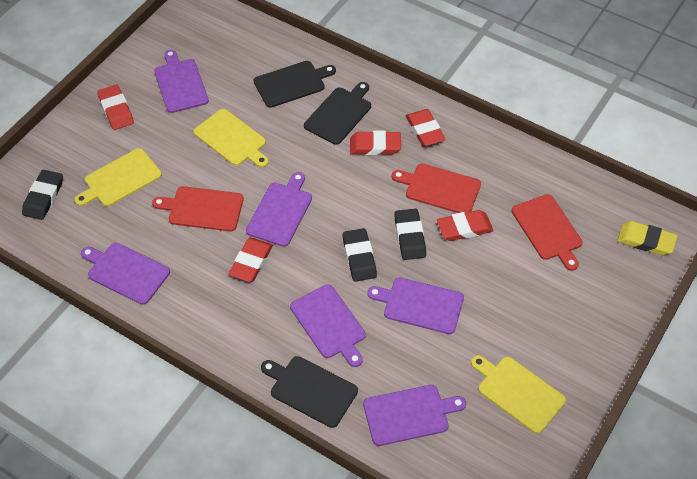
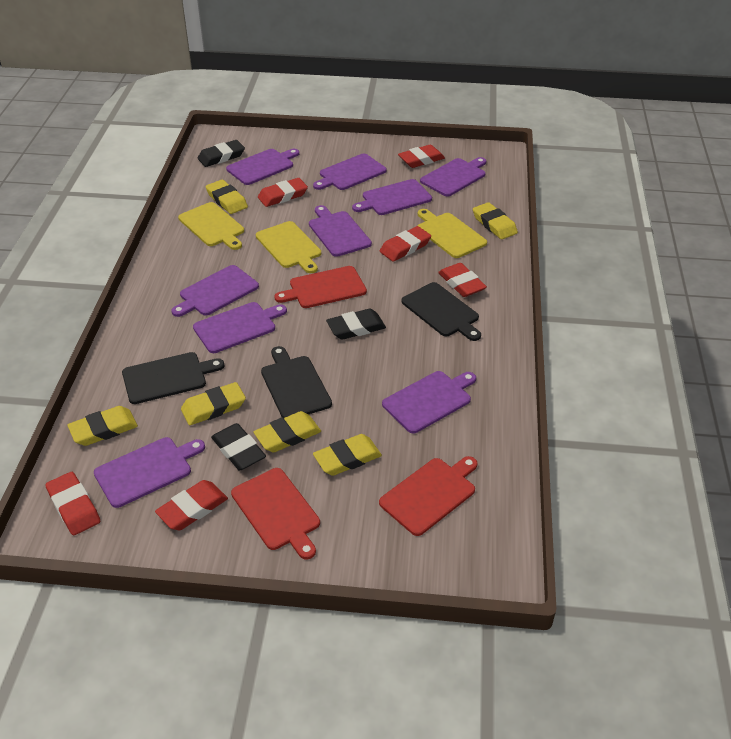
purple cutting board: 6 -> 9
red eraser: 5 -> 6
yellow eraser: 1 -> 6

